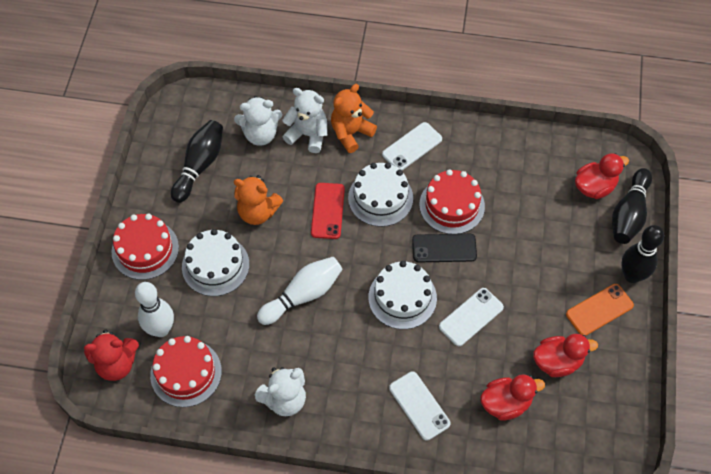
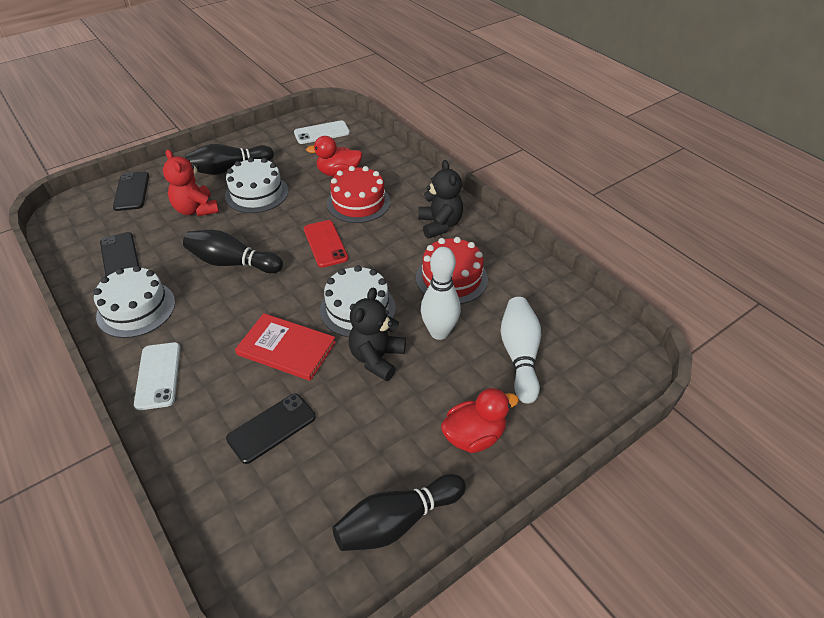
black phone: 1 -> 3
black teddy bear: 0 -> 2
orange phone: 1 -> 0
orange teddy bear: 2 -> 0
red book: 0 -> 1
red cake: 3 -> 2
red duck: 3 -> 2
white phone: 3 -> 2
white teddy bear: 3 -> 0

